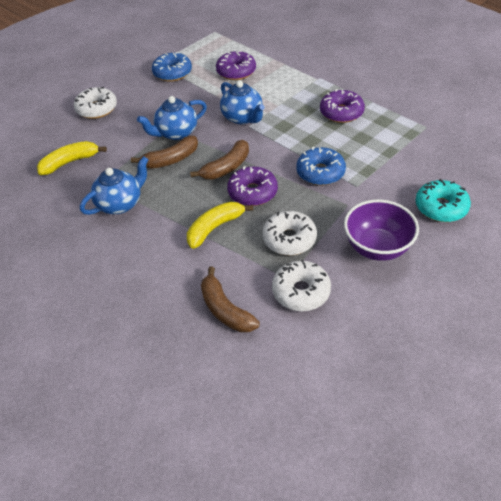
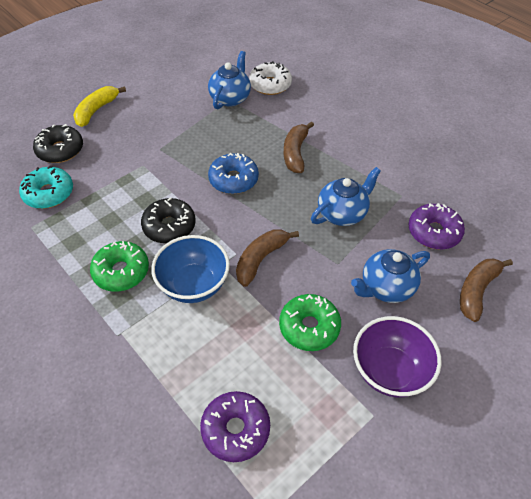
black donut: 0 -> 2
blue bowl: 0 -> 1
blue donut: 2 -> 1
green donut: 0 -> 2
purple donut: 3 -> 2
white donut: 3 -> 1
yellow banana: 2 -> 1

